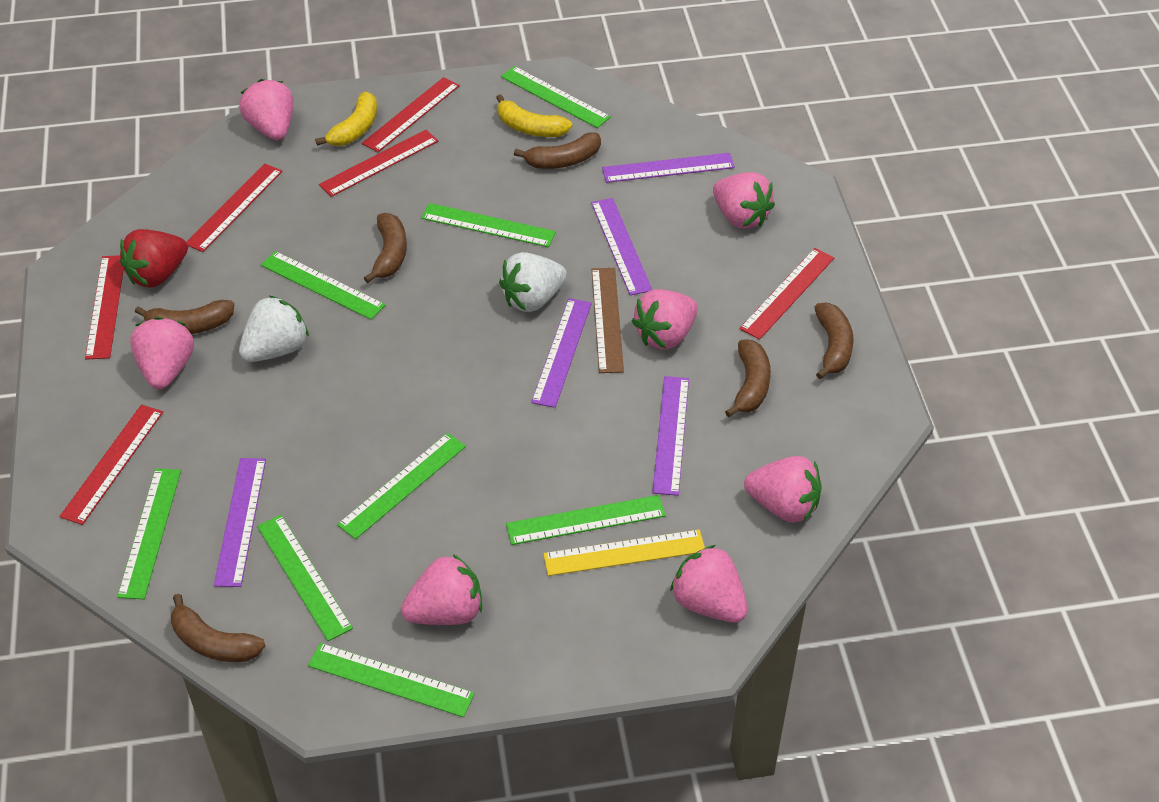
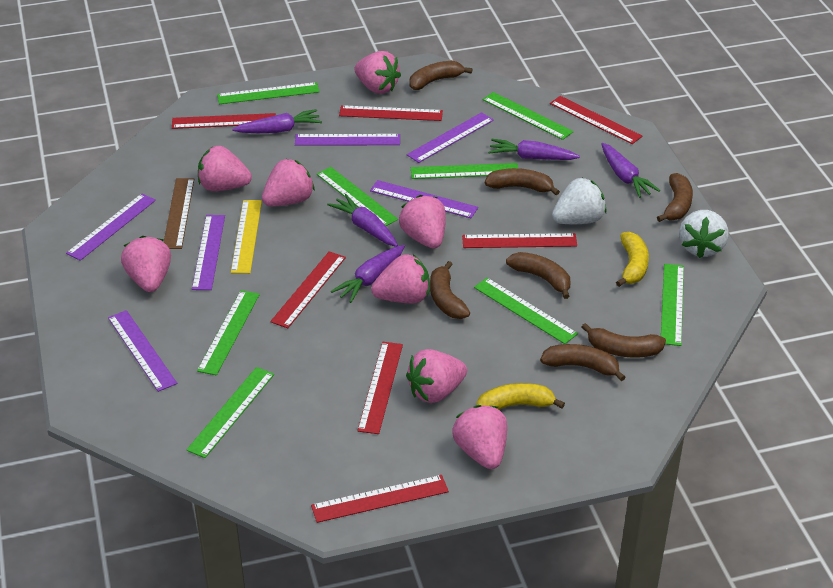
brown banana: 6 -> 7
pink strawberry: 7 -> 8
purple carrot: 0 -> 5
purple ruler: 5 -> 6
red ruler: 6 -> 7
red strawberry: 1 -> 0

